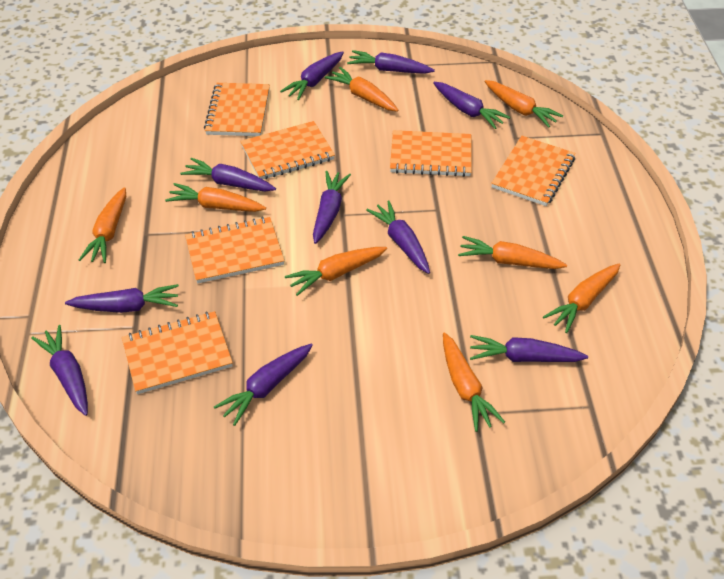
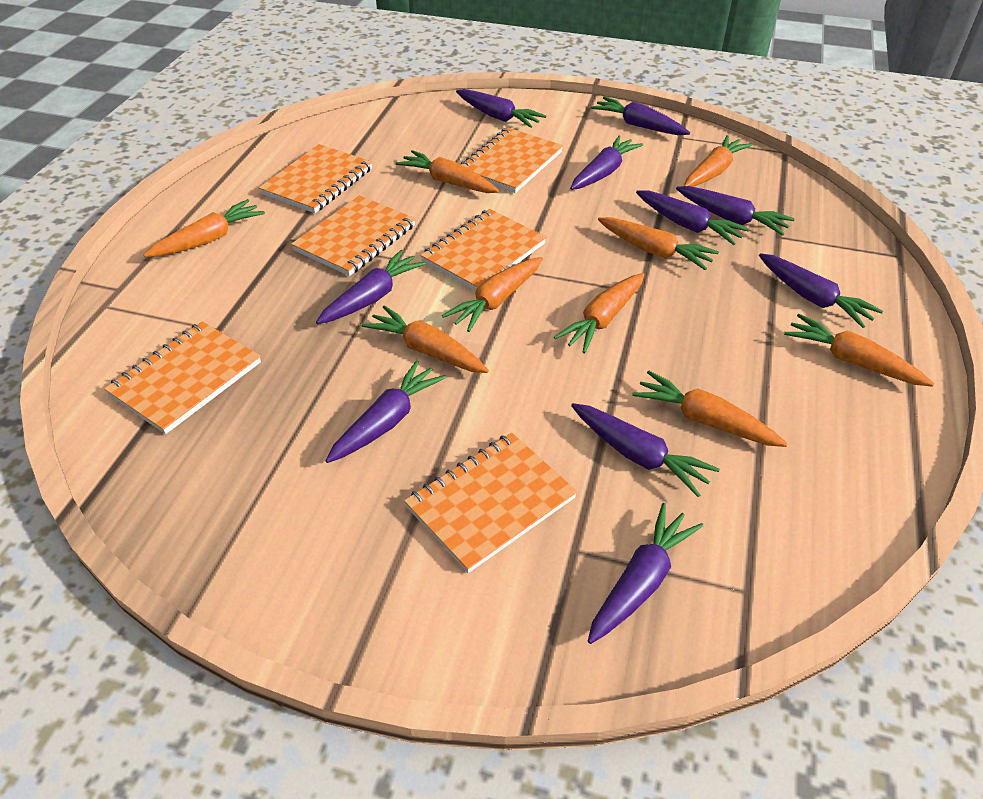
orange carrot: 8 -> 9

